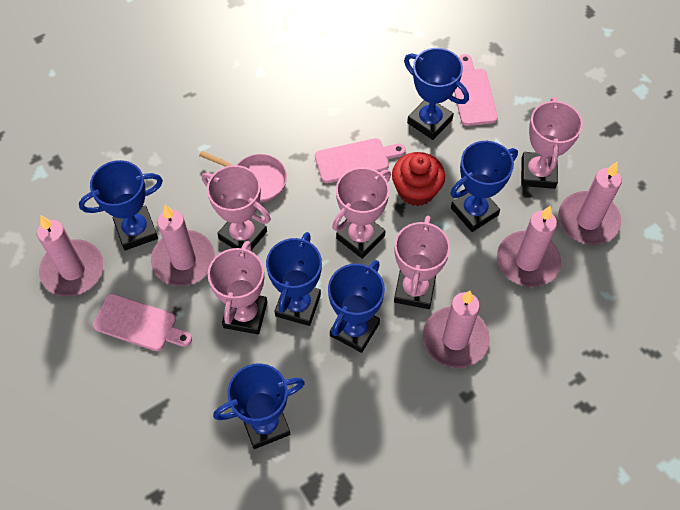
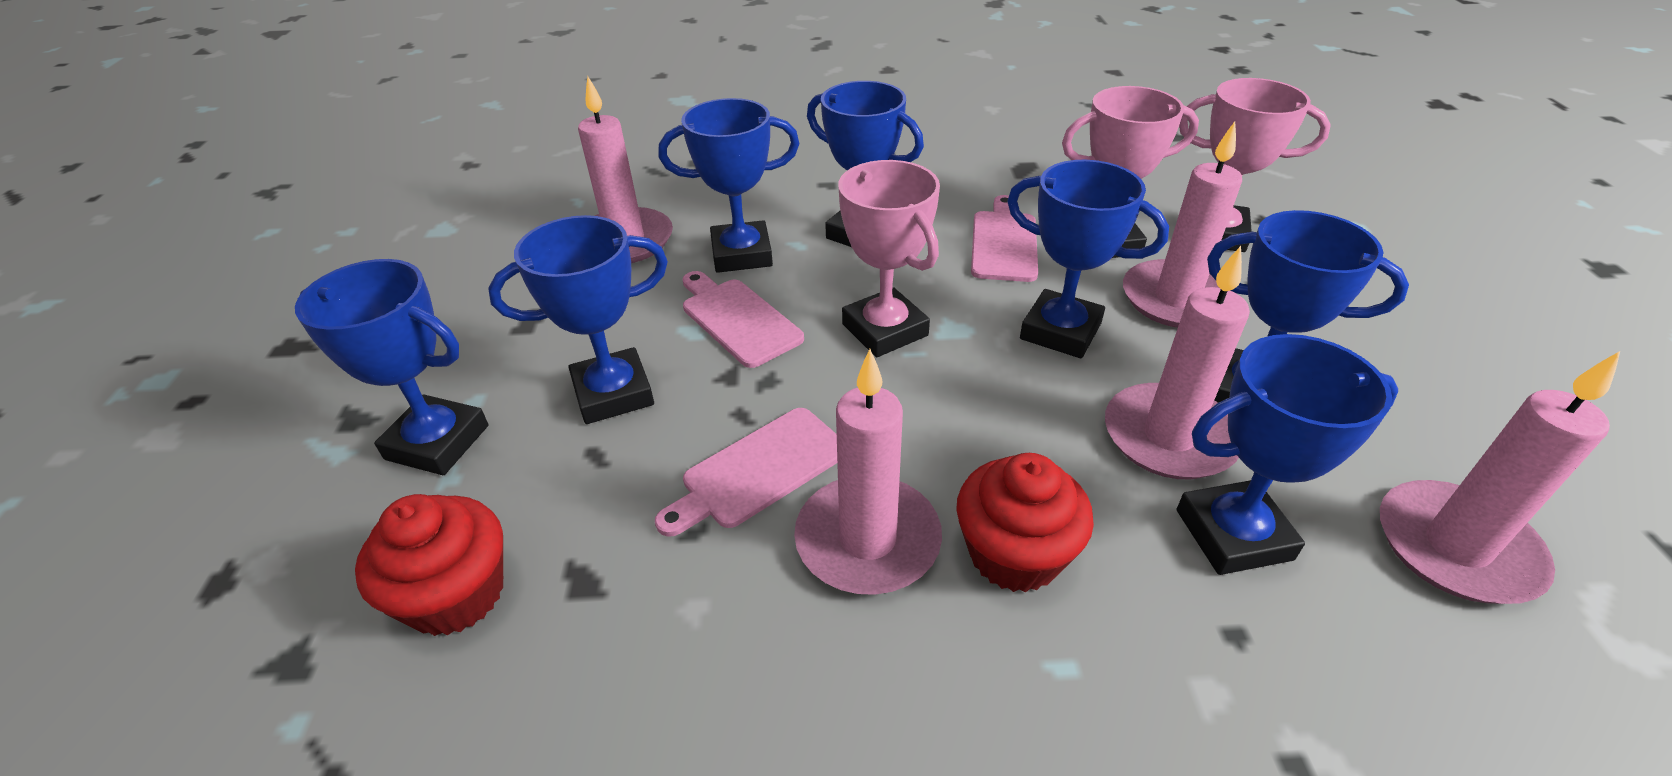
blue trophy: 6 -> 7
pink pan: 1 -> 0
pink trophy: 5 -> 3
red cupcake: 1 -> 2

